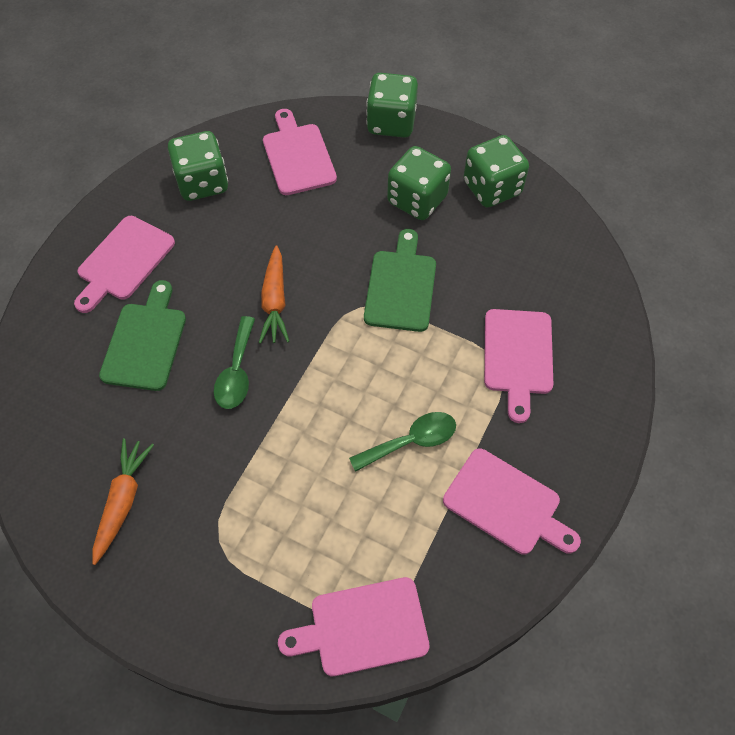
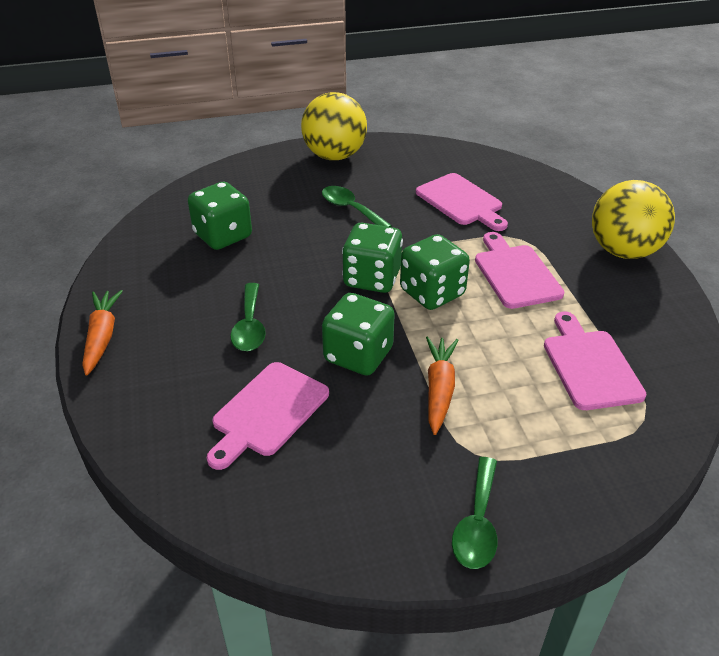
green cutting board: 2 -> 0
green spoon: 2 -> 3
pink cutting board: 5 -> 4
yellow ball: 0 -> 2

